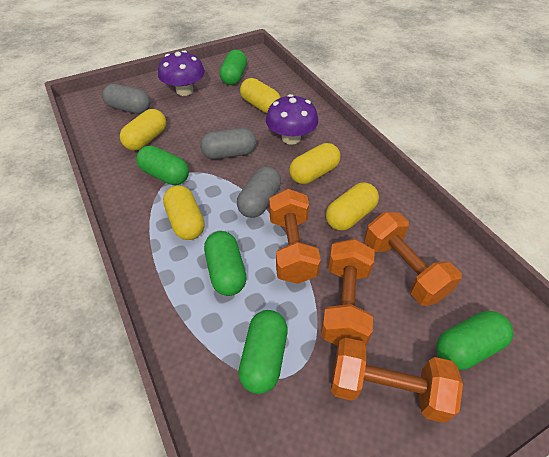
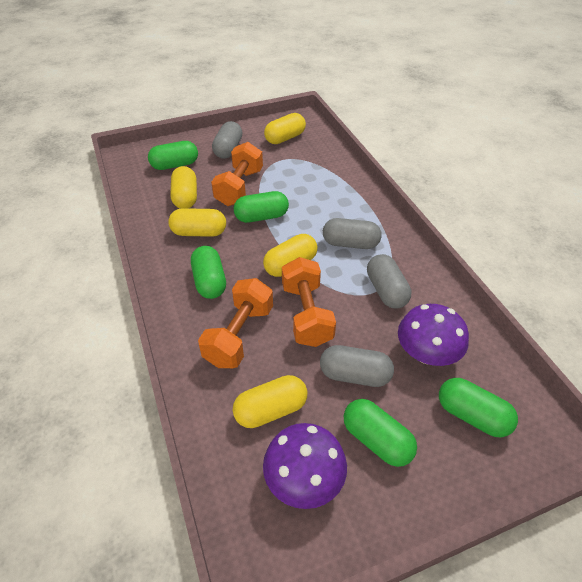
grey capsule: 3 -> 4
orange dumbbell: 4 -> 3

